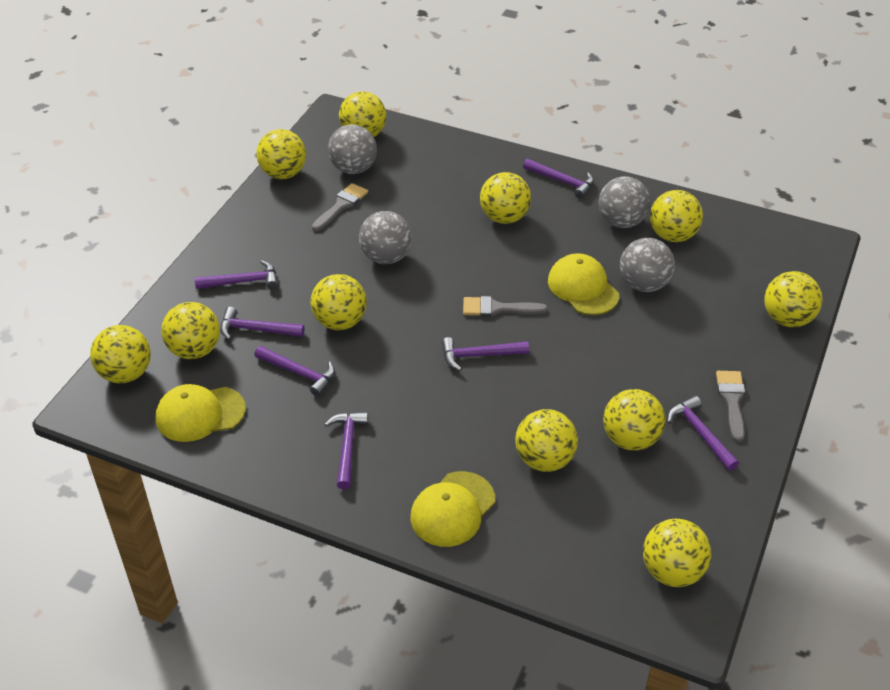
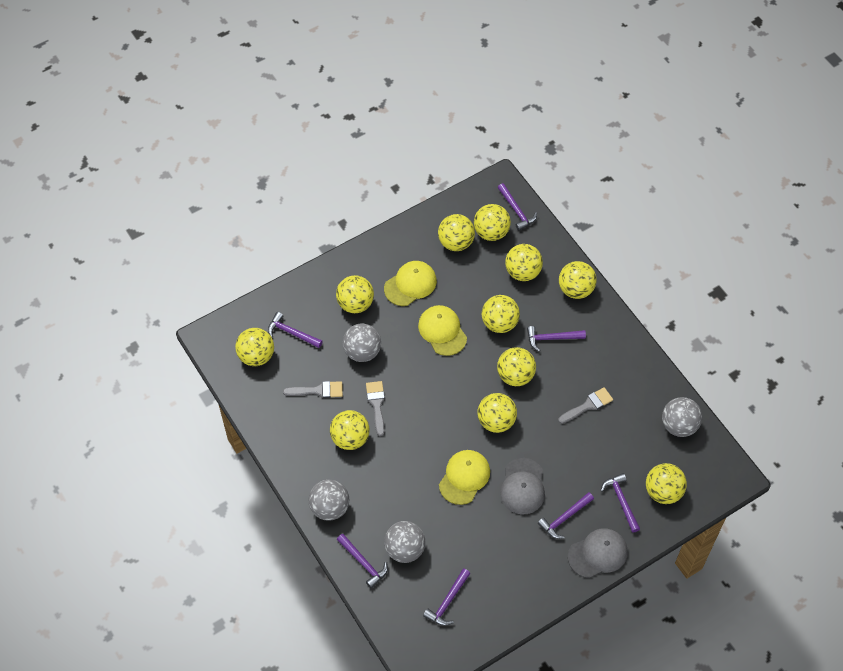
grey cap: 0 -> 2

